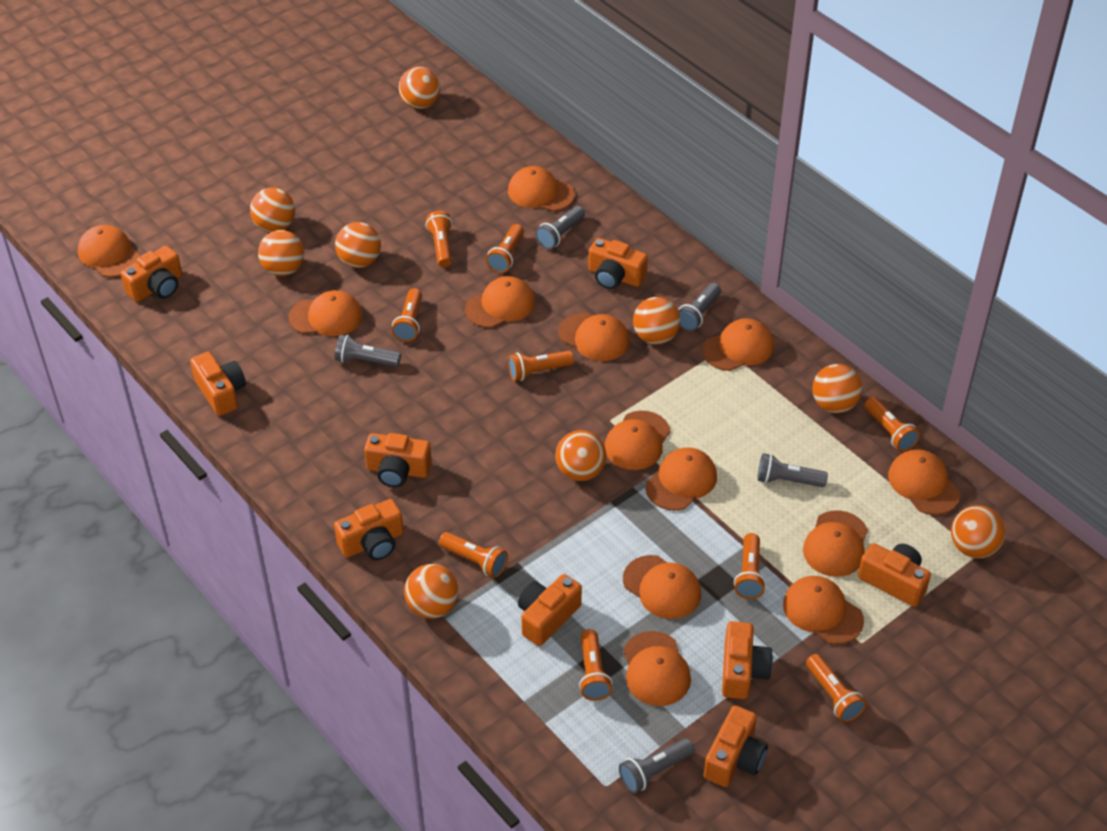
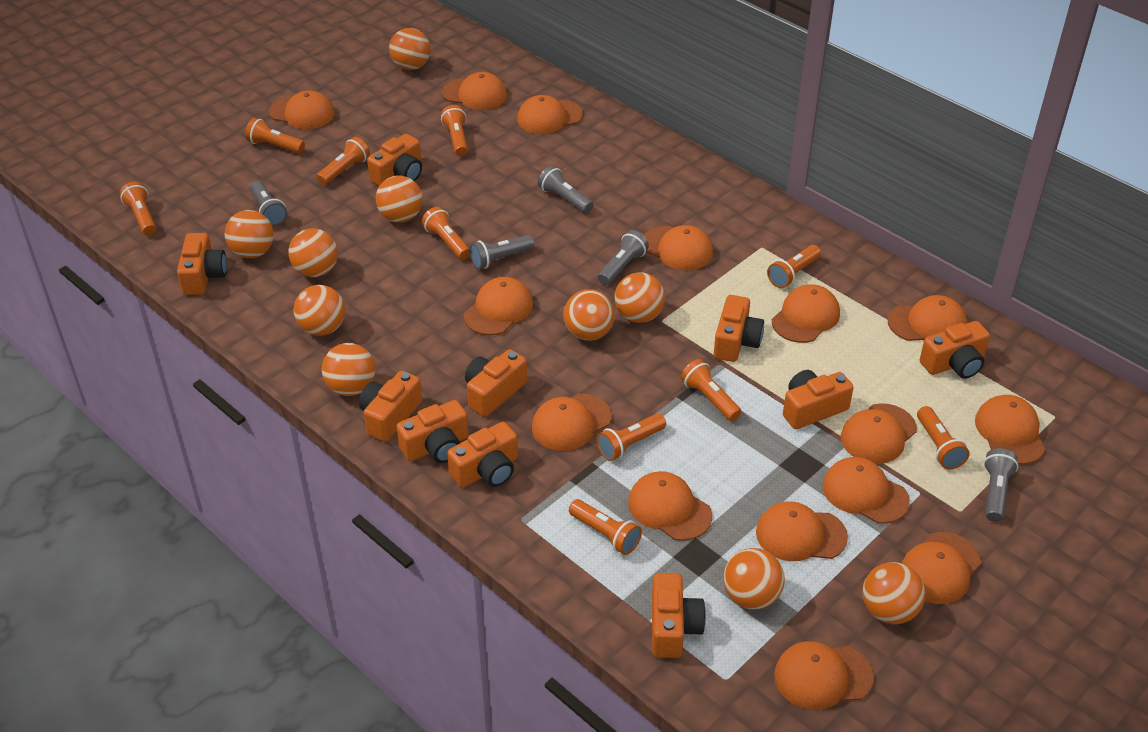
orange ball: 9 -> 10
orange camera: 9 -> 10
orange cap: 13 -> 15
orange flashlight: 9 -> 10

